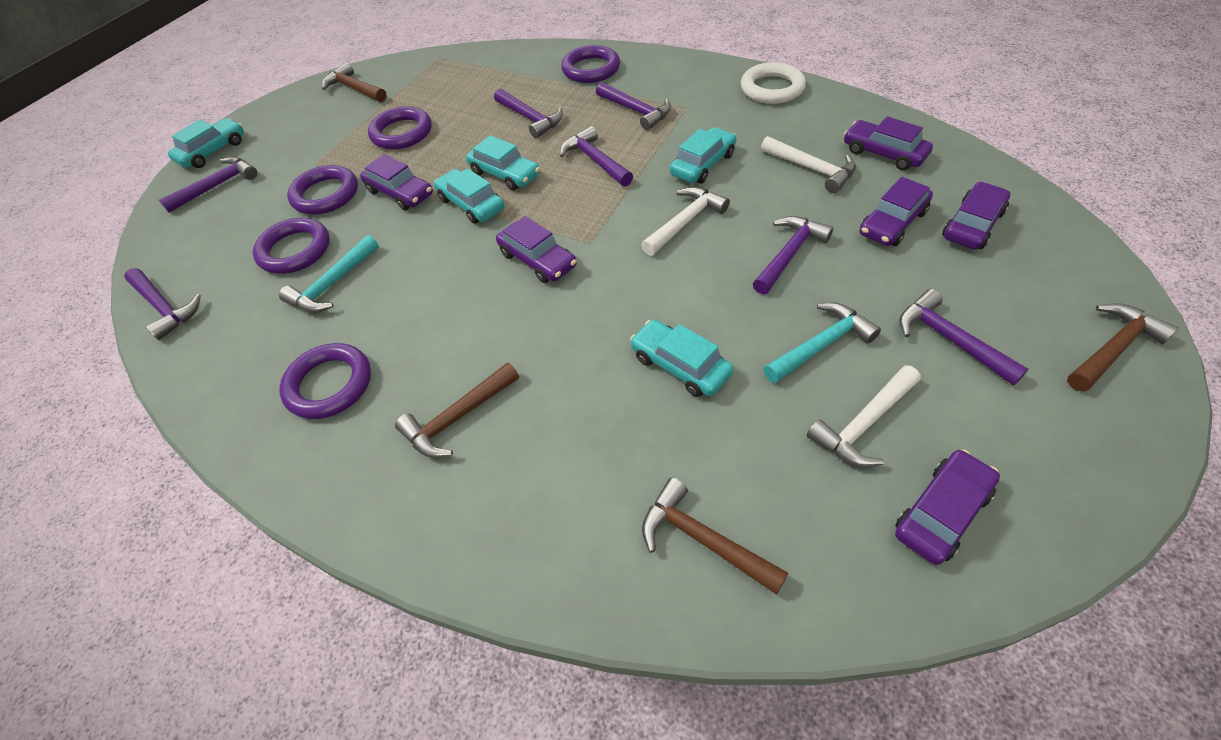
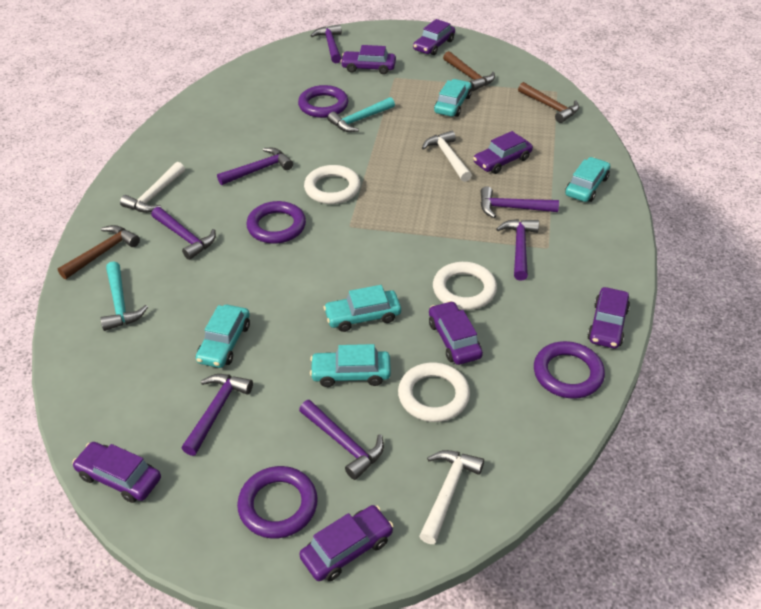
brown hammer: 4 -> 3
purple car: 6 -> 7
purple ring: 5 -> 4
white ring: 1 -> 3

